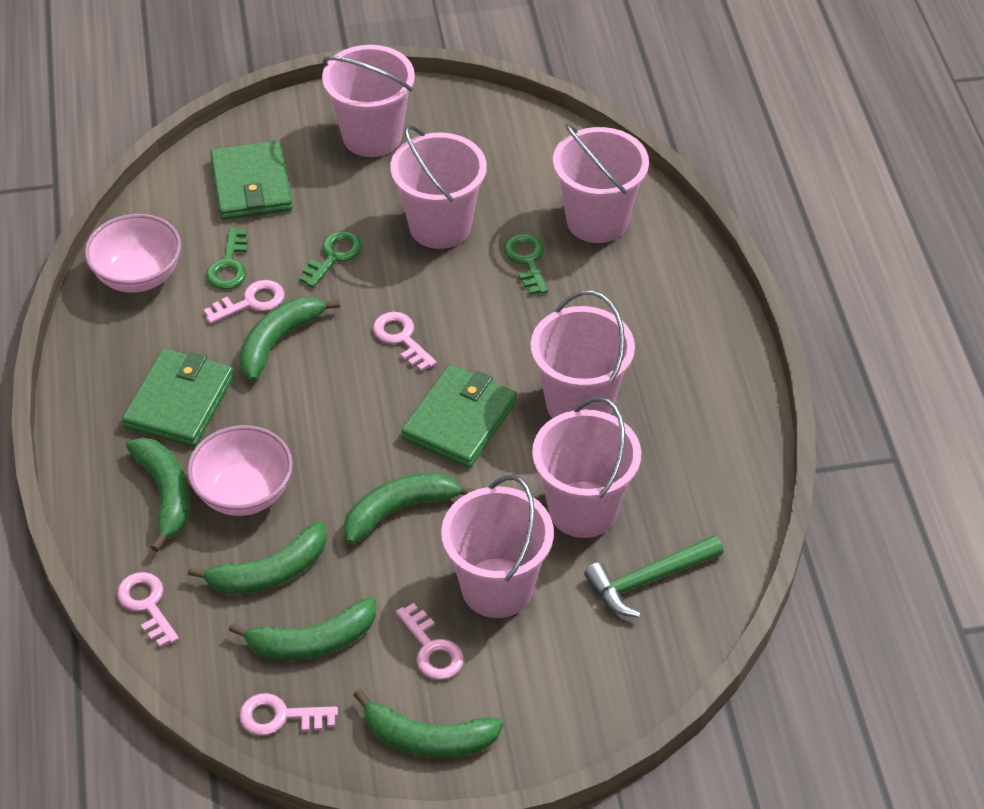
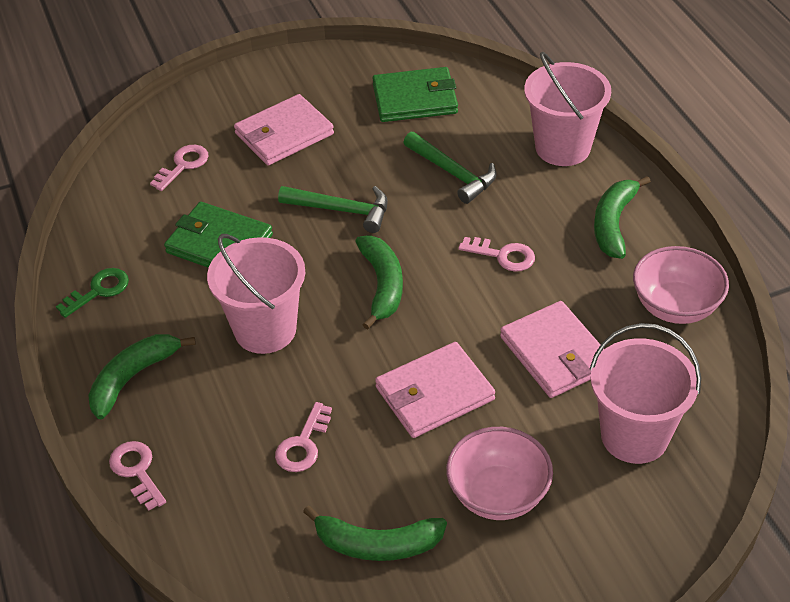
green banana: 6 -> 4
green hammer: 1 -> 2
green key: 3 -> 1
green wallet: 3 -> 2
pink bucket: 6 -> 3
pink key: 5 -> 4
pink wallet: 0 -> 3

